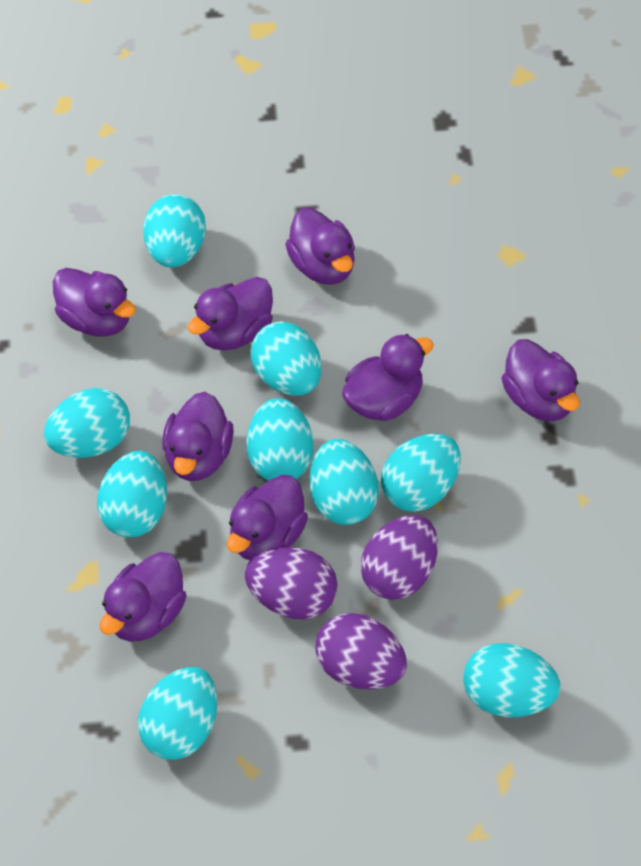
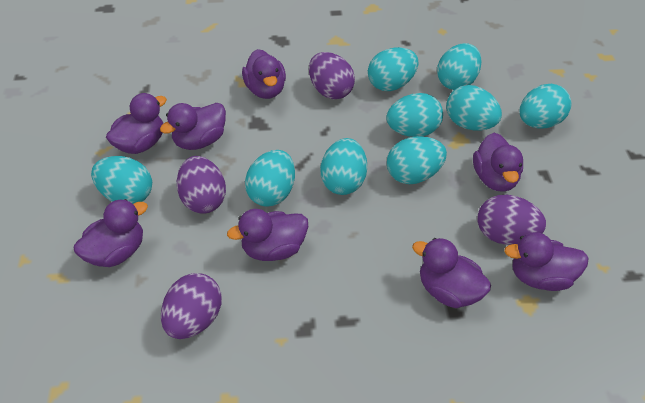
purple egg: 3 -> 4

